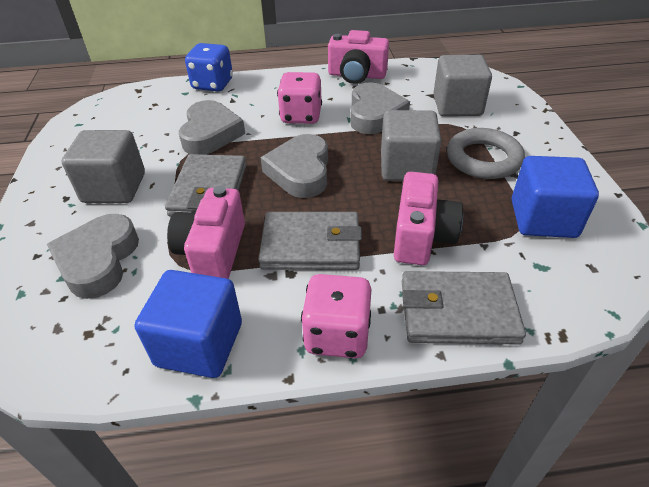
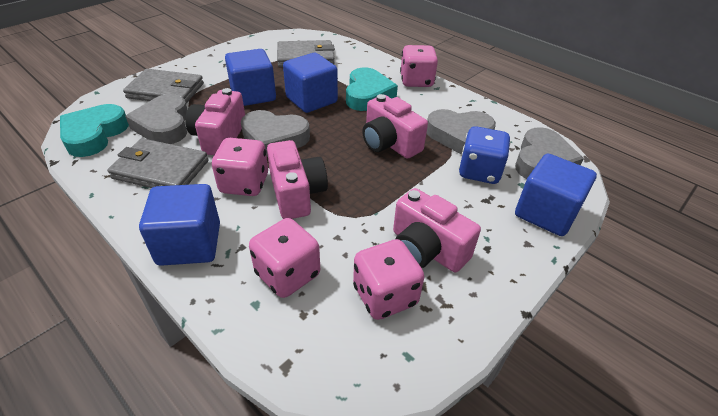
blue cube: 2 -> 4
grey cube: 3 -> 0
grey ring: 1 -> 0
pink camera: 3 -> 4
pink dice: 2 -> 4
turquoise heart: 0 -> 2

